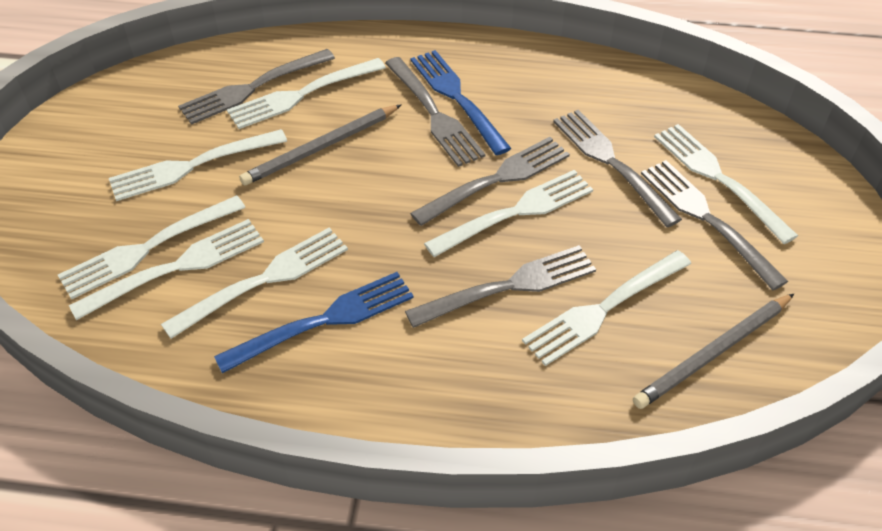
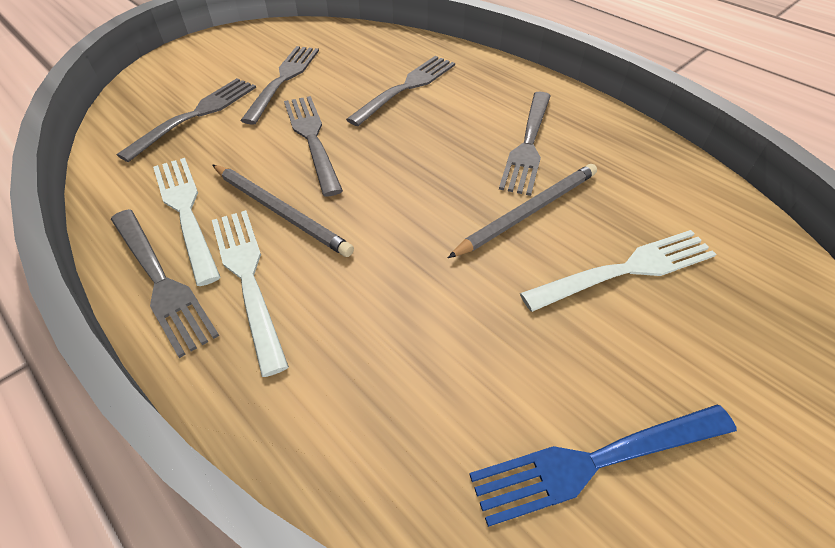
blue fork: 2 -> 1
white fork: 8 -> 3

